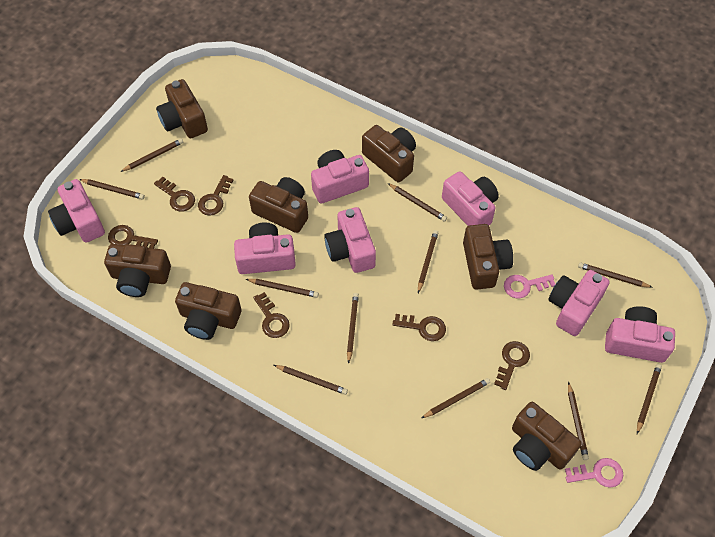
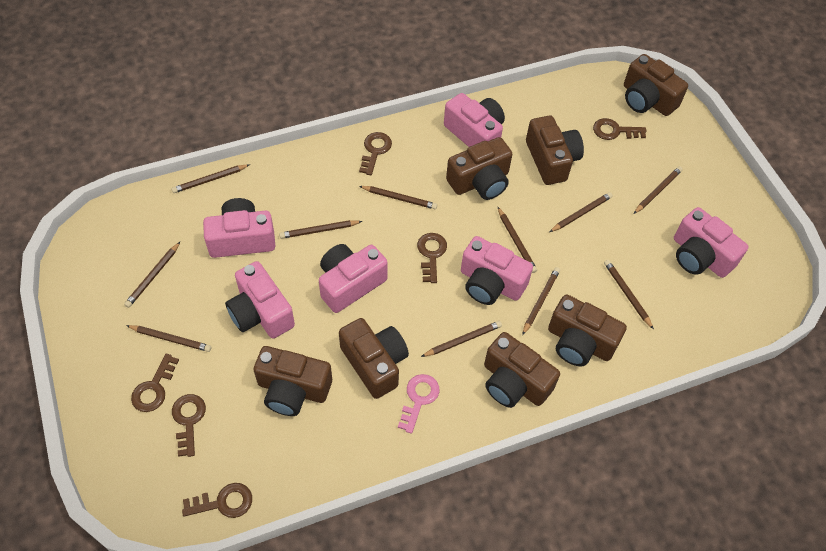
pink camera: 7 -> 6
pink key: 2 -> 1

